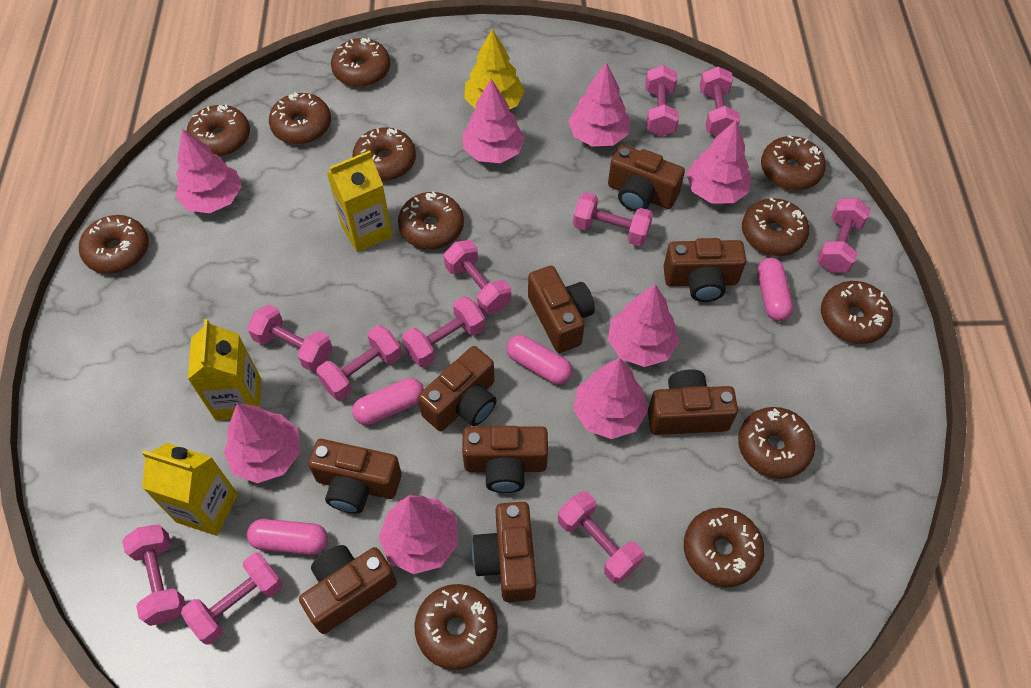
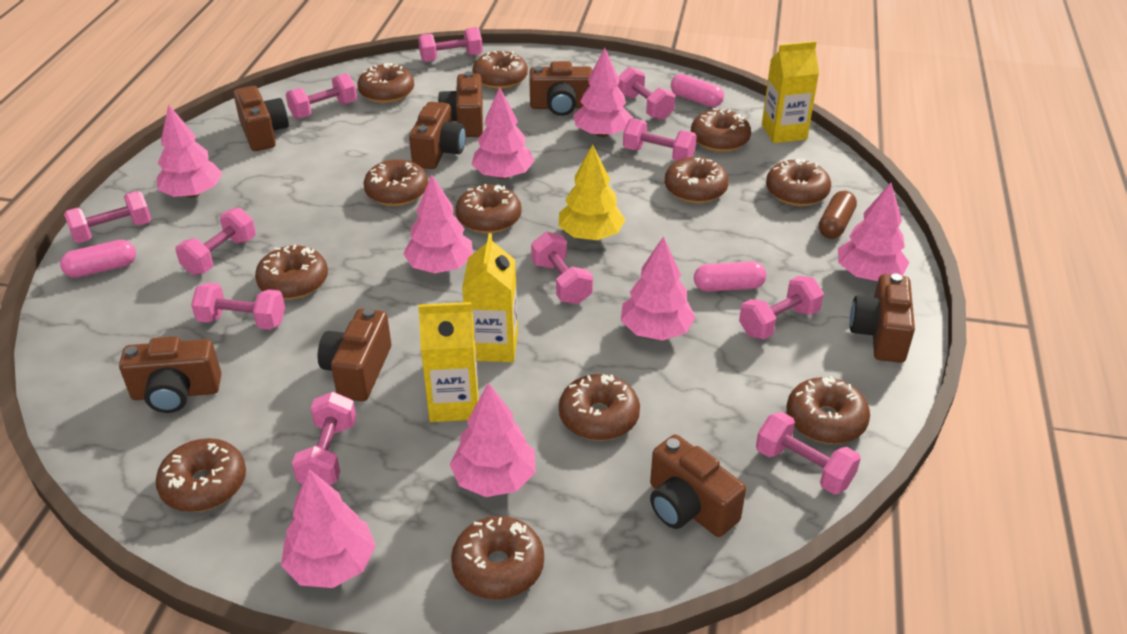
brown camera: 9 -> 8
brown capsule: 0 -> 1
pink capsule: 4 -> 3

